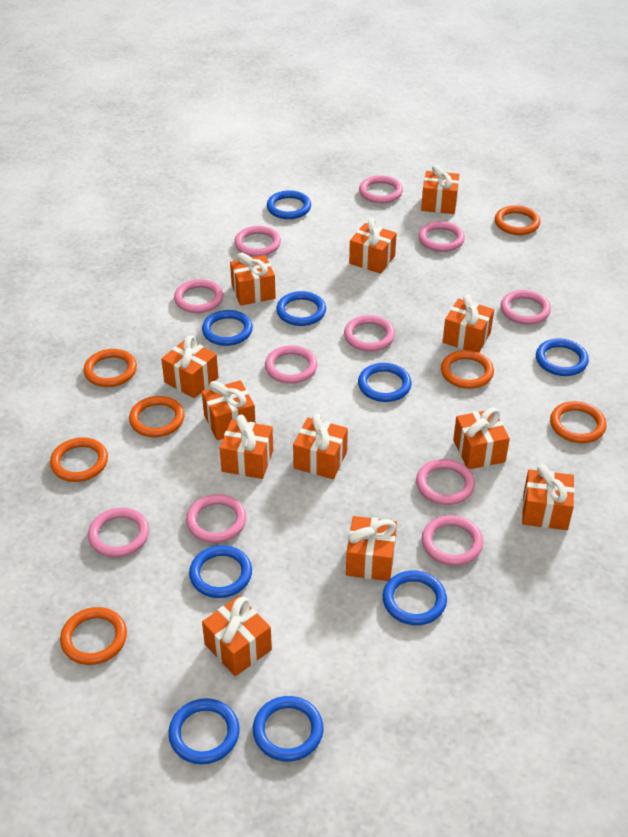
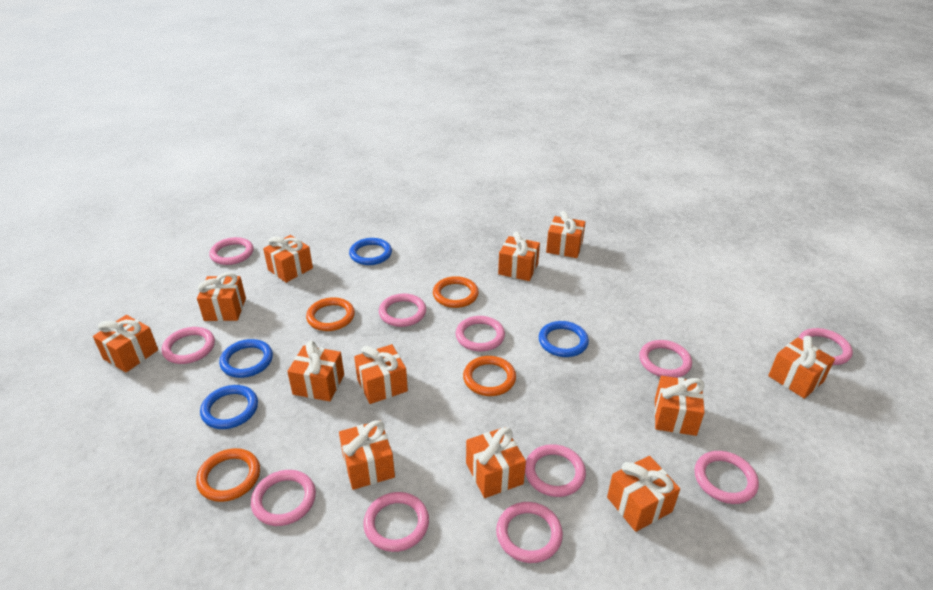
blue ring: 9 -> 4
orange ring: 7 -> 4

